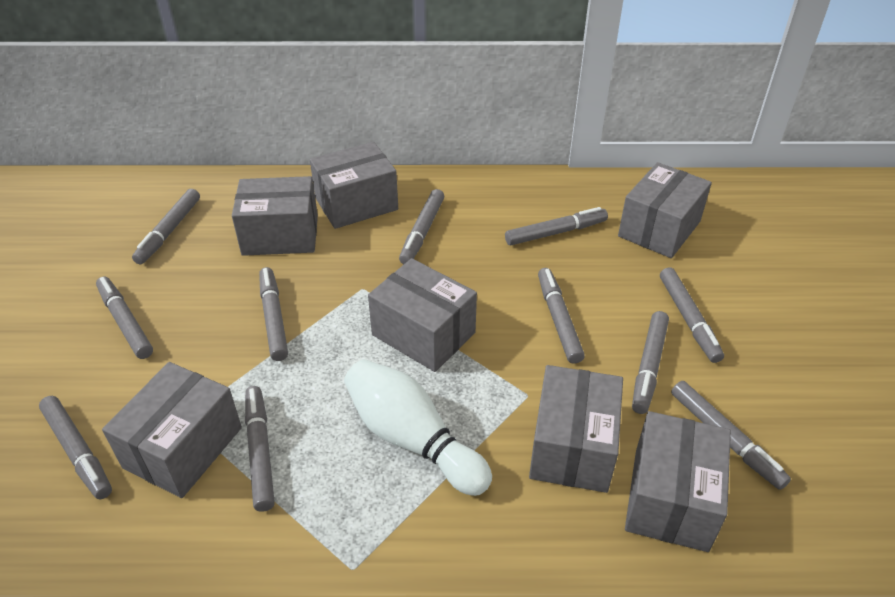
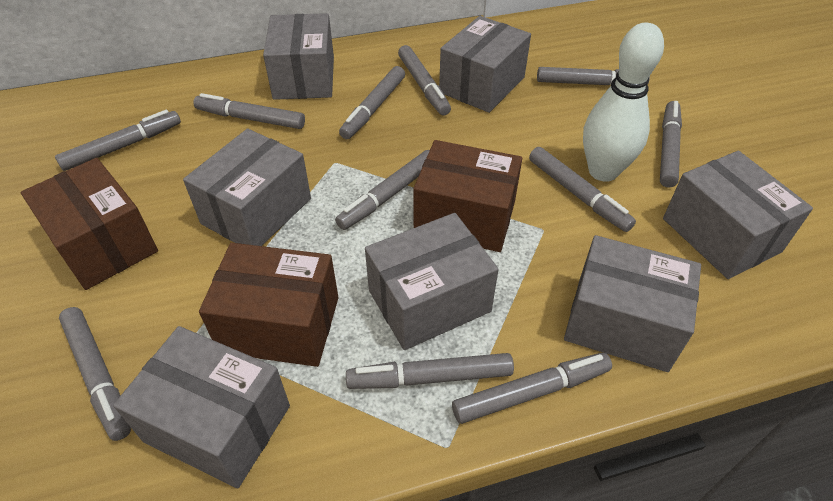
brown box: 0 -> 3

